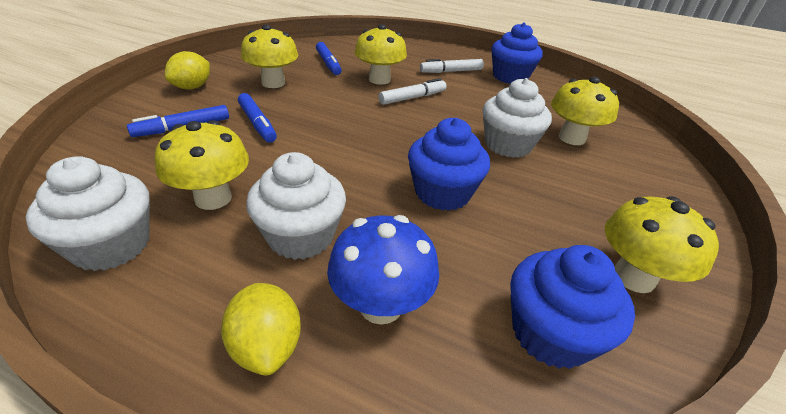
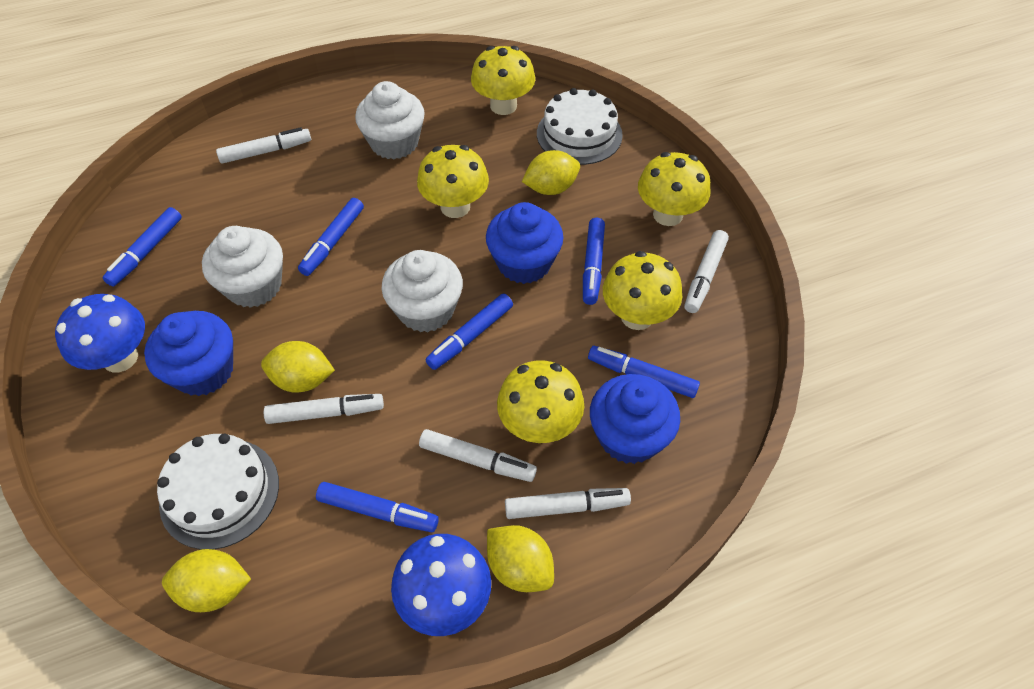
blue marker: 3 -> 6
blue mushroom: 1 -> 2
white cake: 0 -> 2
white marker: 2 -> 5
yellow lemon: 2 -> 4

